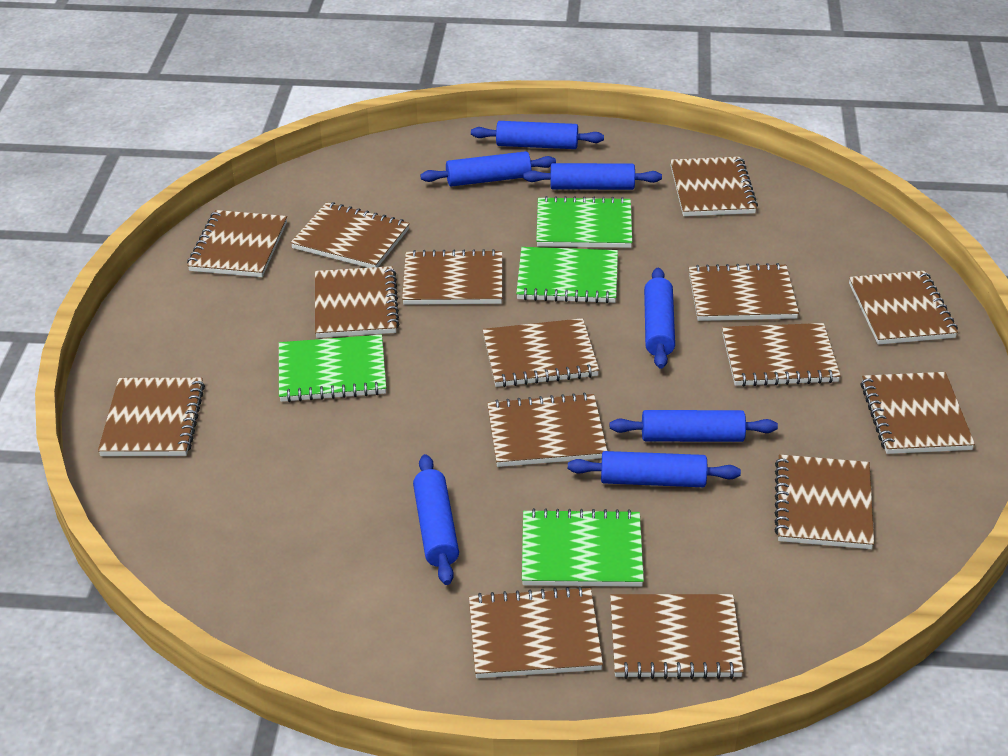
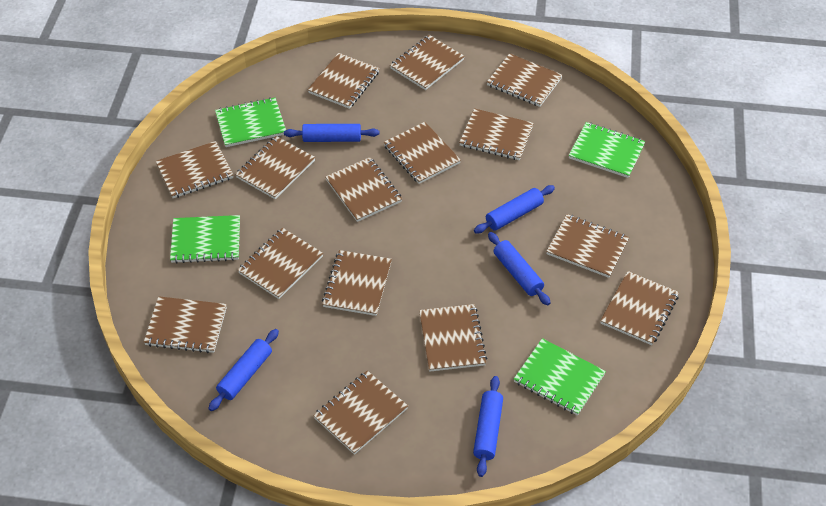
blue rolling pin: 7 -> 5

